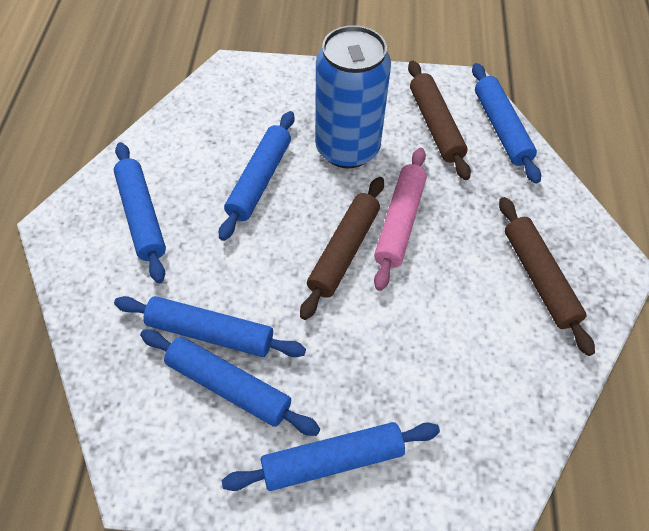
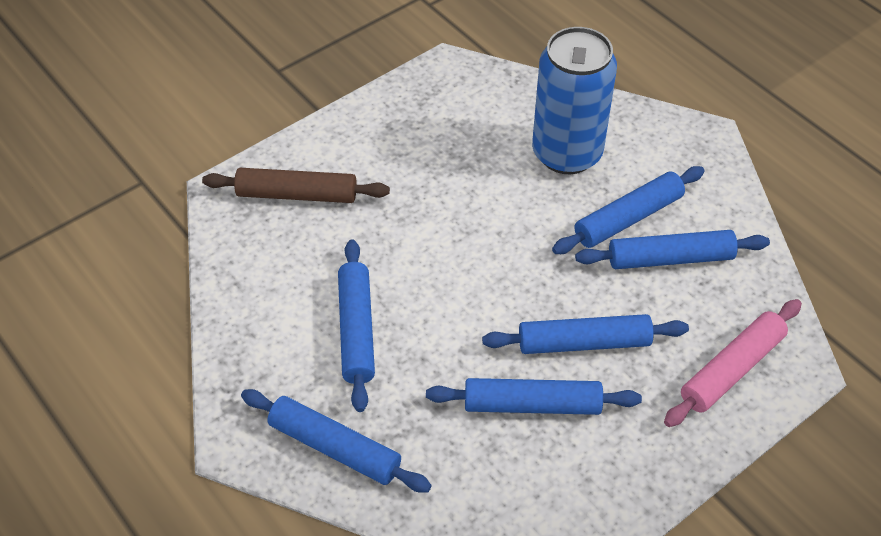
brown rolling pin: 3 -> 1

